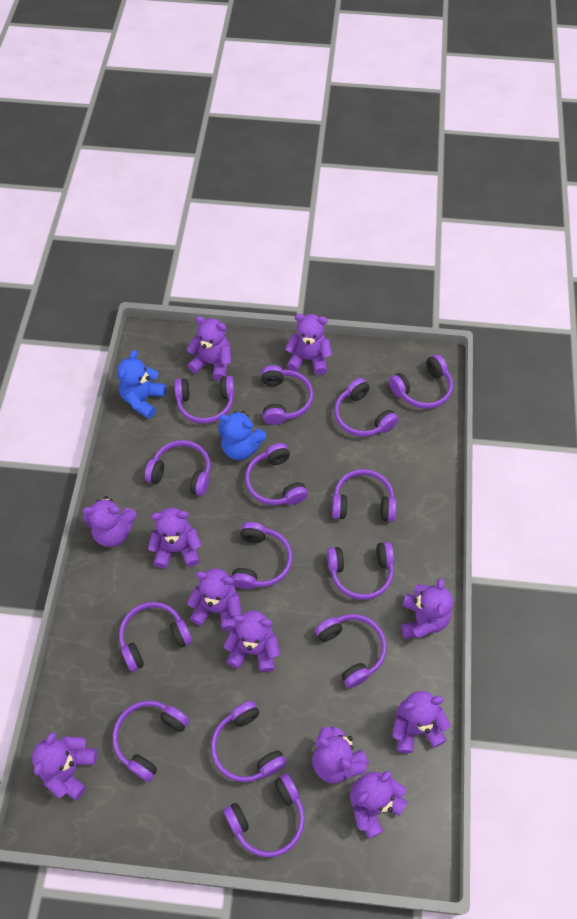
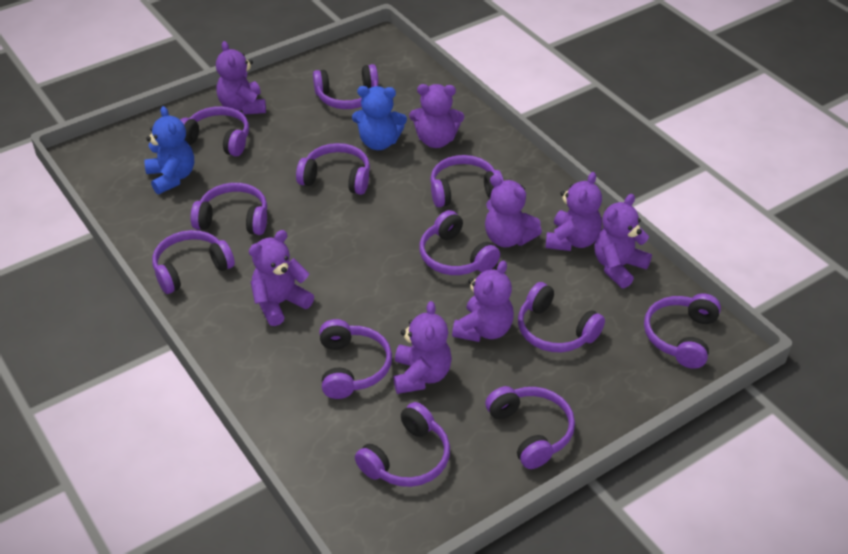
purple headphones: 14 -> 12
purple teddy bear: 11 -> 8

